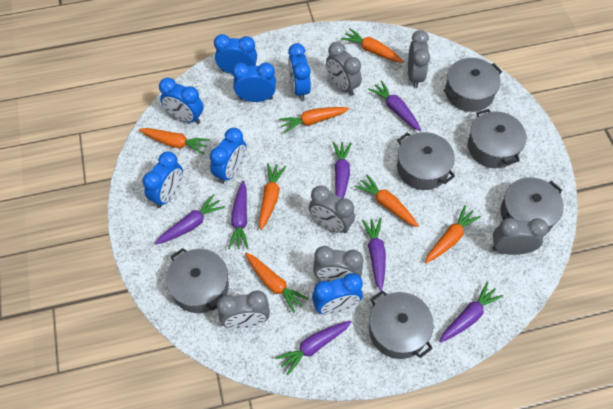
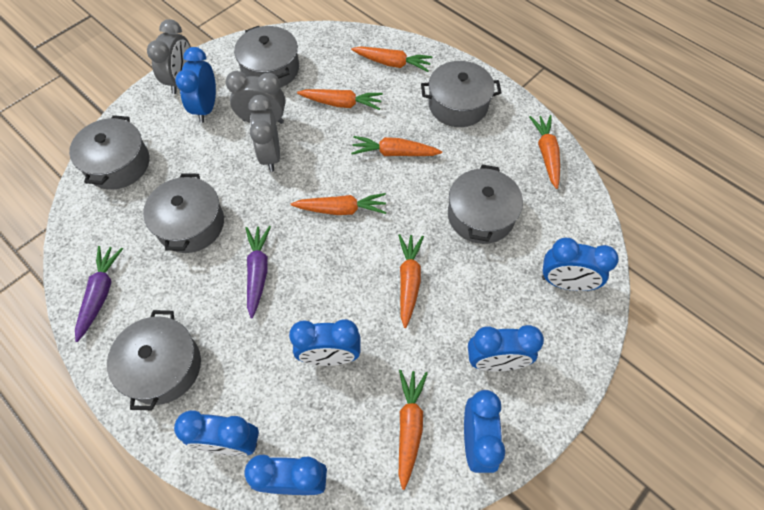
grey clock: 6 -> 3
purple carrot: 7 -> 2

